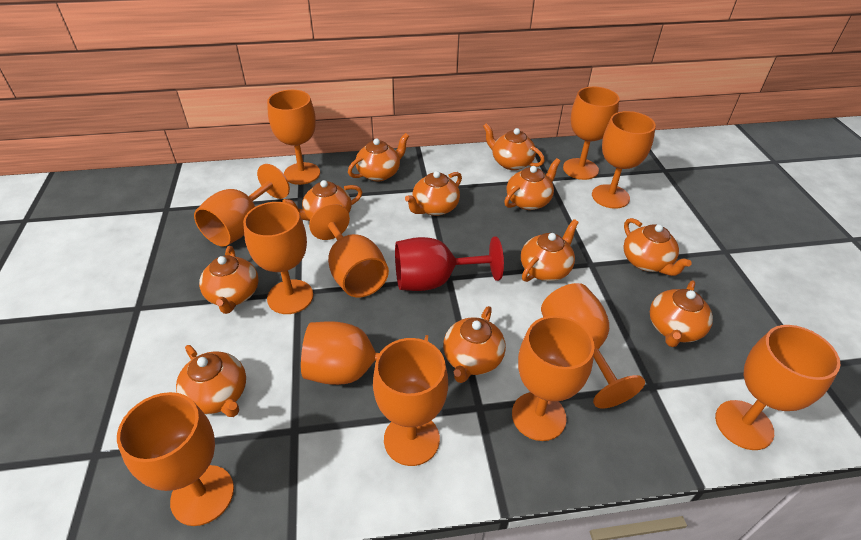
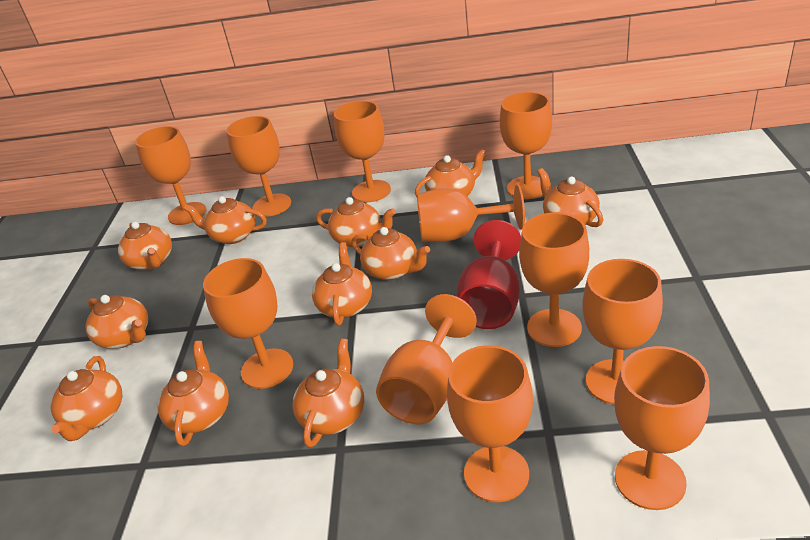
orange goblet: 12 -> 11

